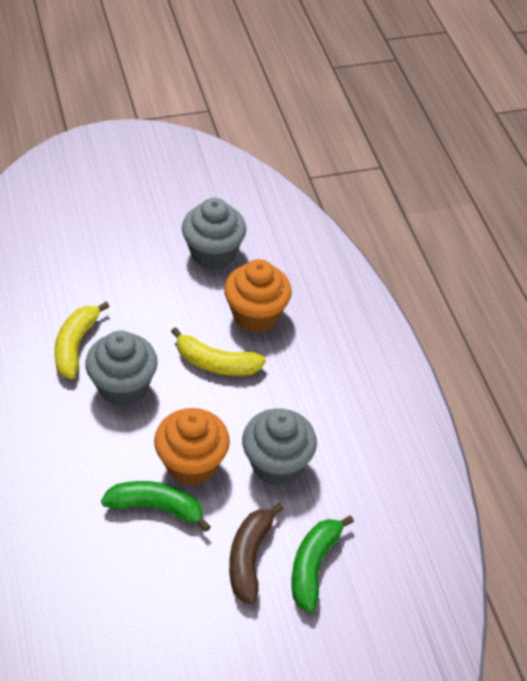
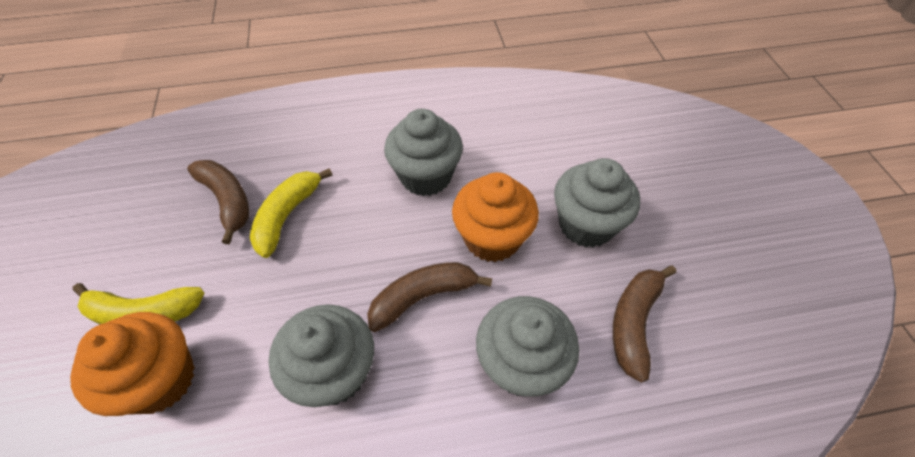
brown banana: 1 -> 3
green banana: 2 -> 0
grey cupcake: 3 -> 4

